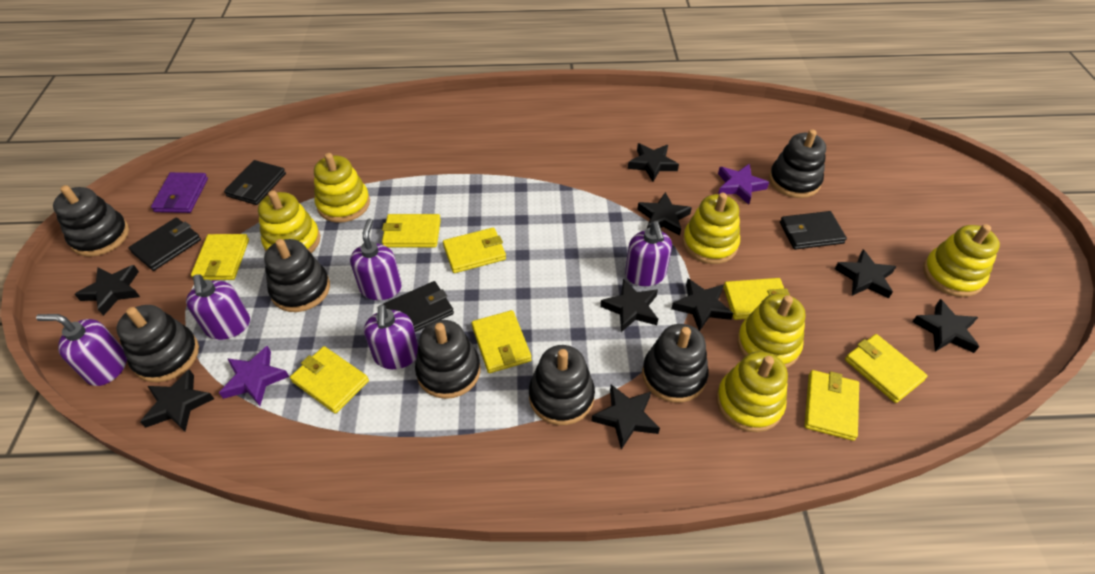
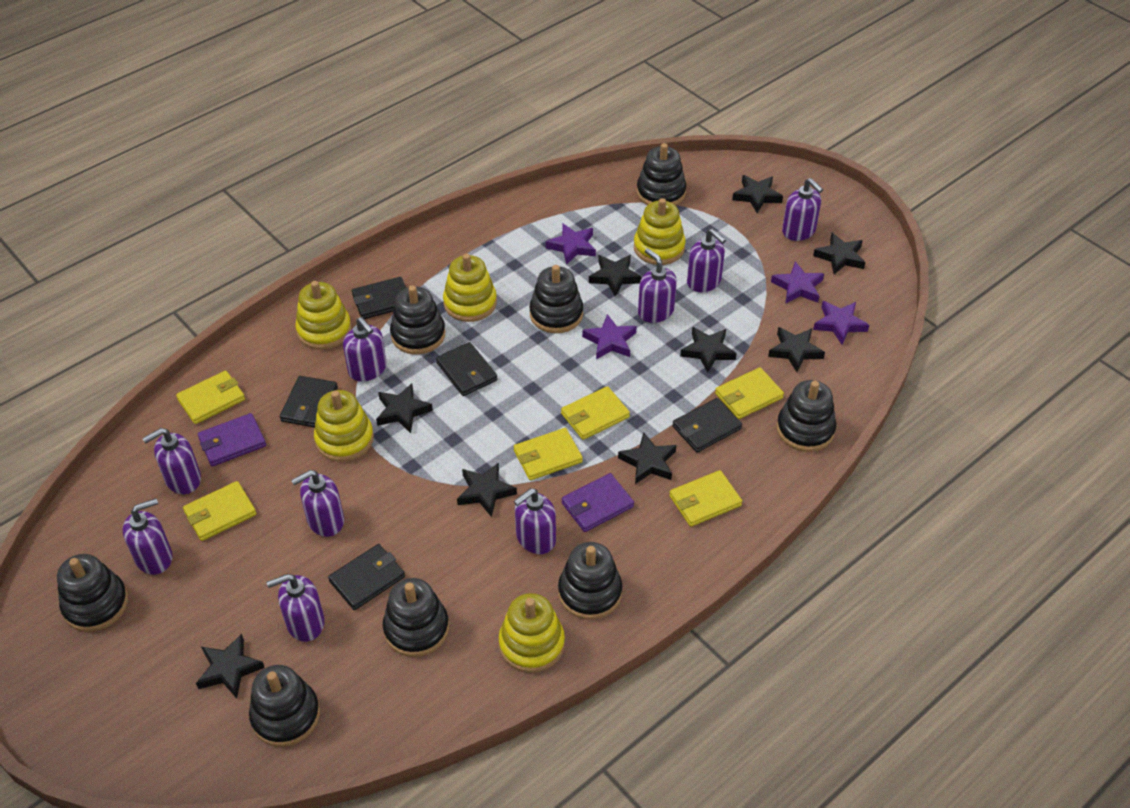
black stacking toy: 7 -> 8
black wallet: 4 -> 5
purple soap dispenser: 5 -> 9
purple star: 2 -> 4
purple wallet: 1 -> 2
yellow stacking toy: 6 -> 5
yellow wallet: 8 -> 6

